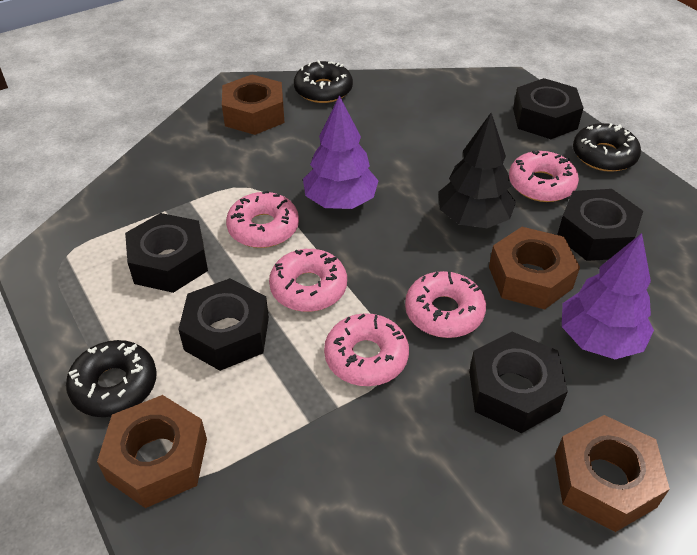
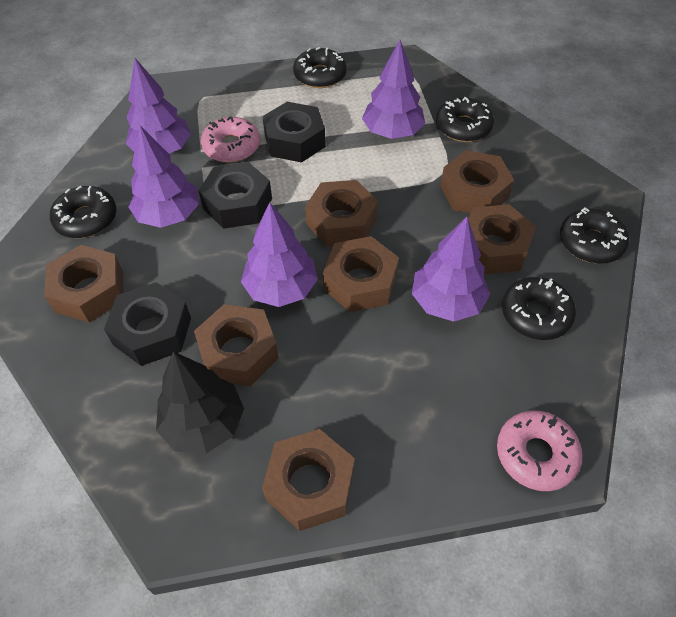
black donut: 3 -> 5
black nut: 5 -> 3
brown nut: 4 -> 7
pink donut: 5 -> 2
purple tree: 2 -> 5

